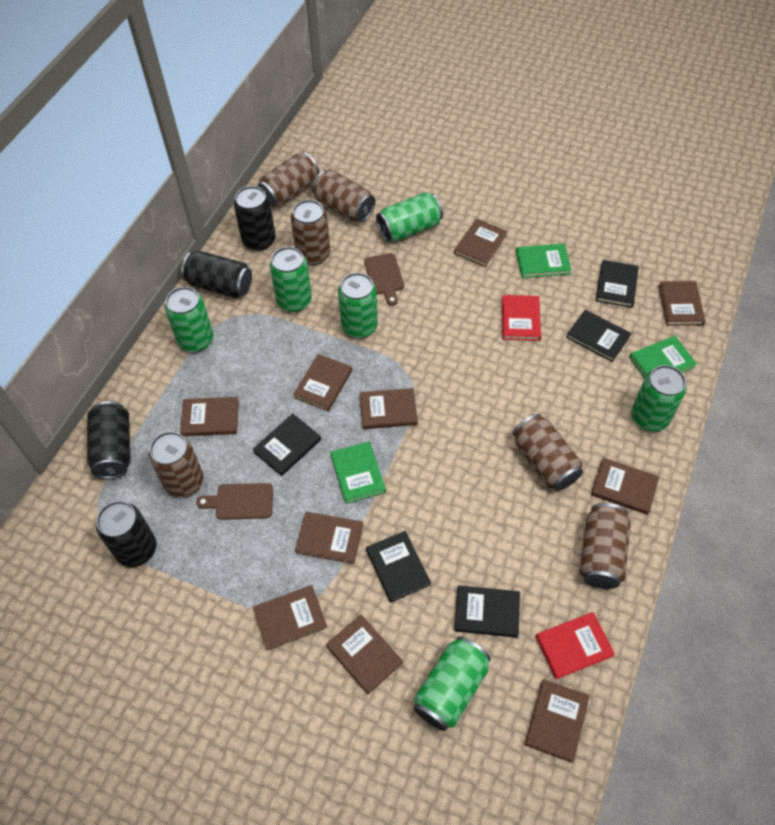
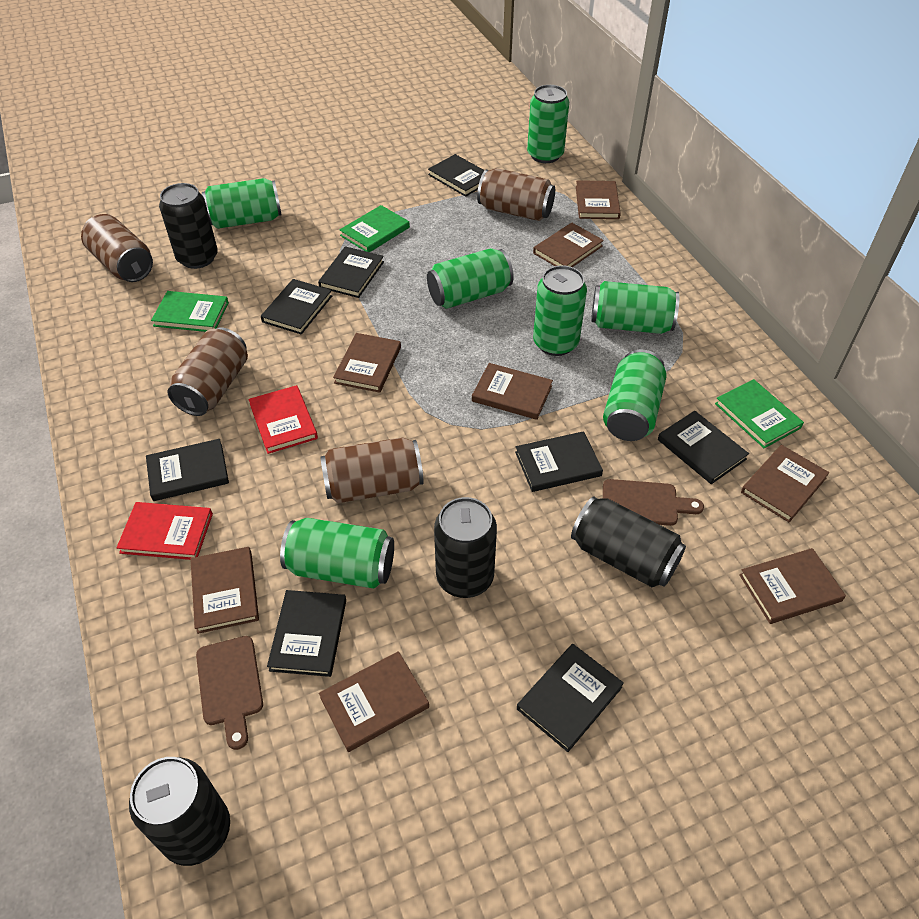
black book: 5 -> 8
brown book: 10 -> 8
brown can: 6 -> 4
green can: 6 -> 7

